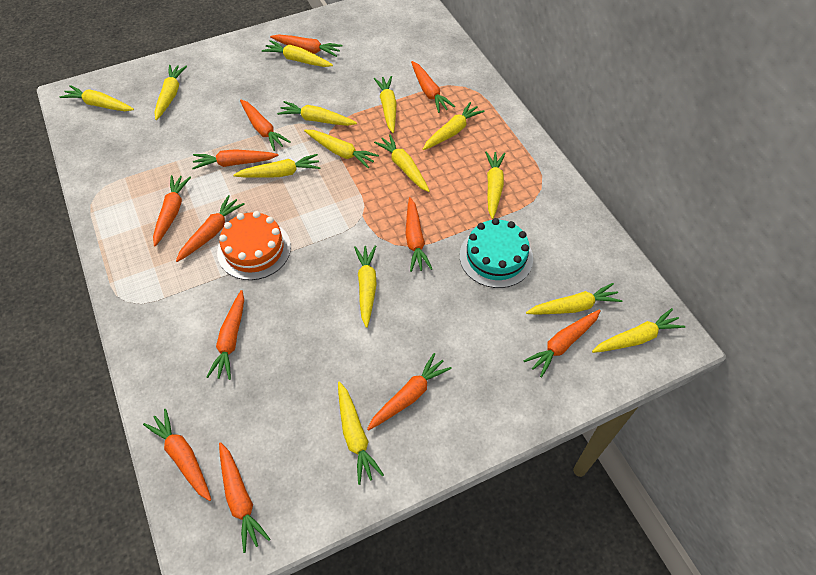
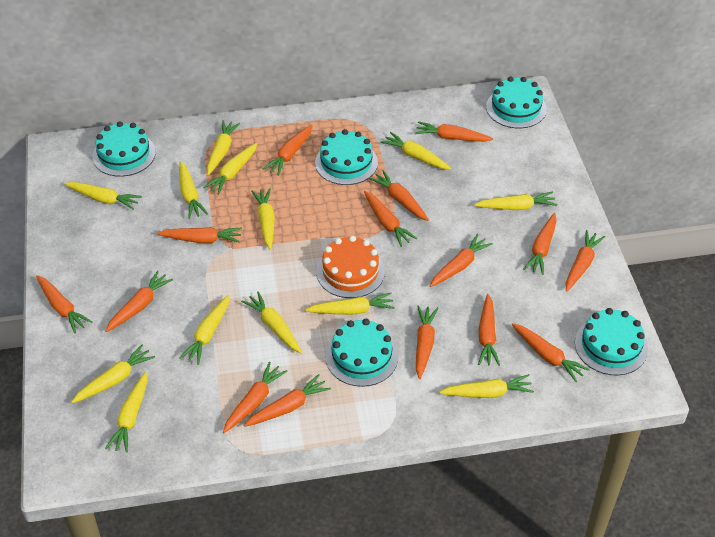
orange carrot: 12 -> 15
turquoise cake: 1 -> 5
yellow carrot: 14 -> 13

